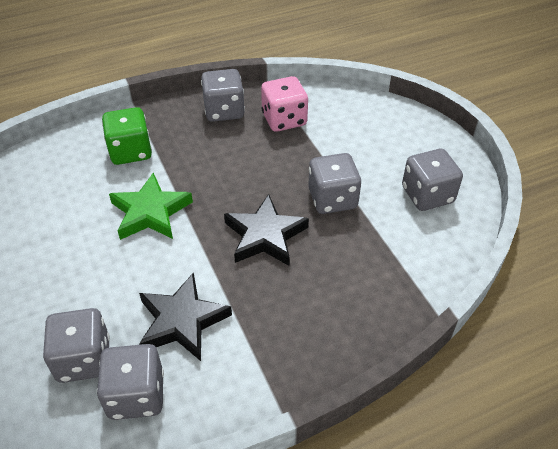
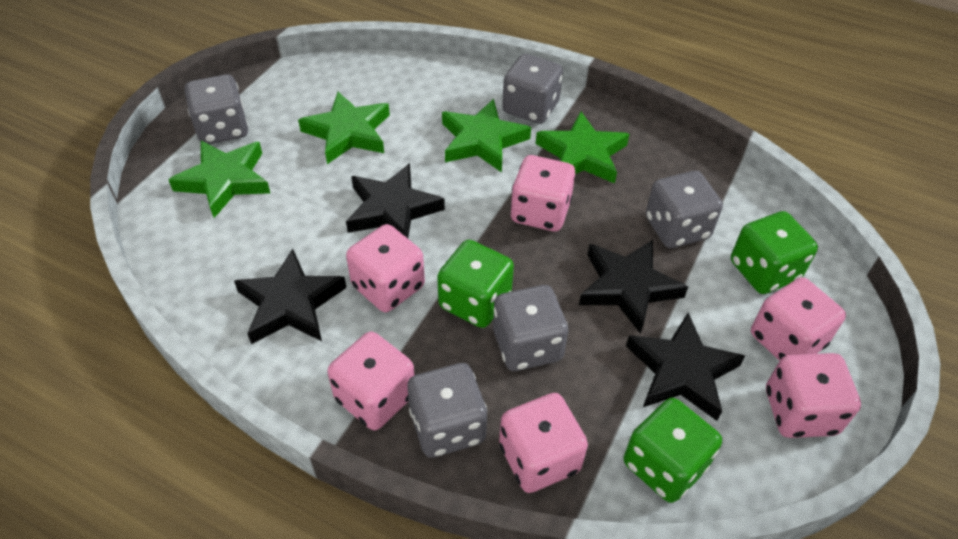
black star: 2 -> 4
green dice: 1 -> 3
green star: 1 -> 4
pink dice: 1 -> 6

